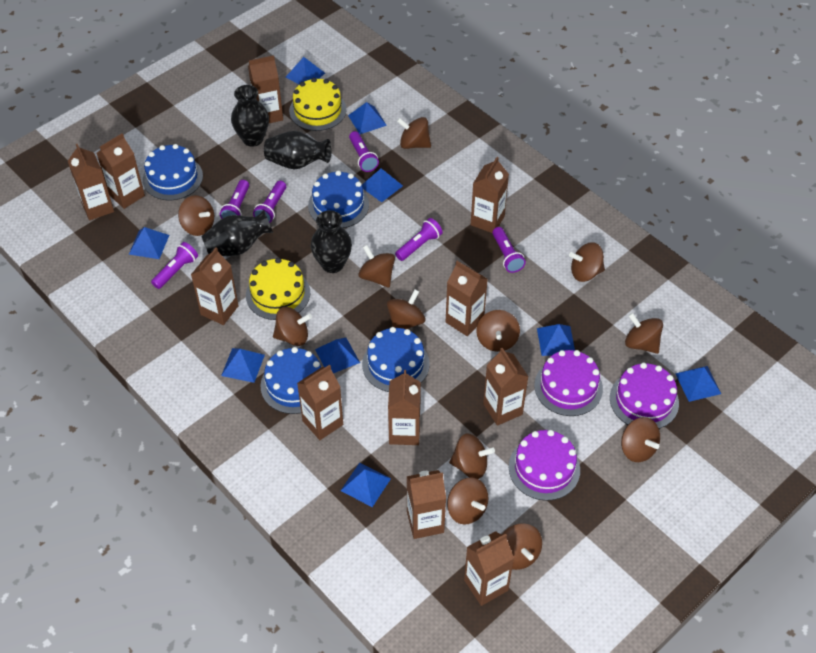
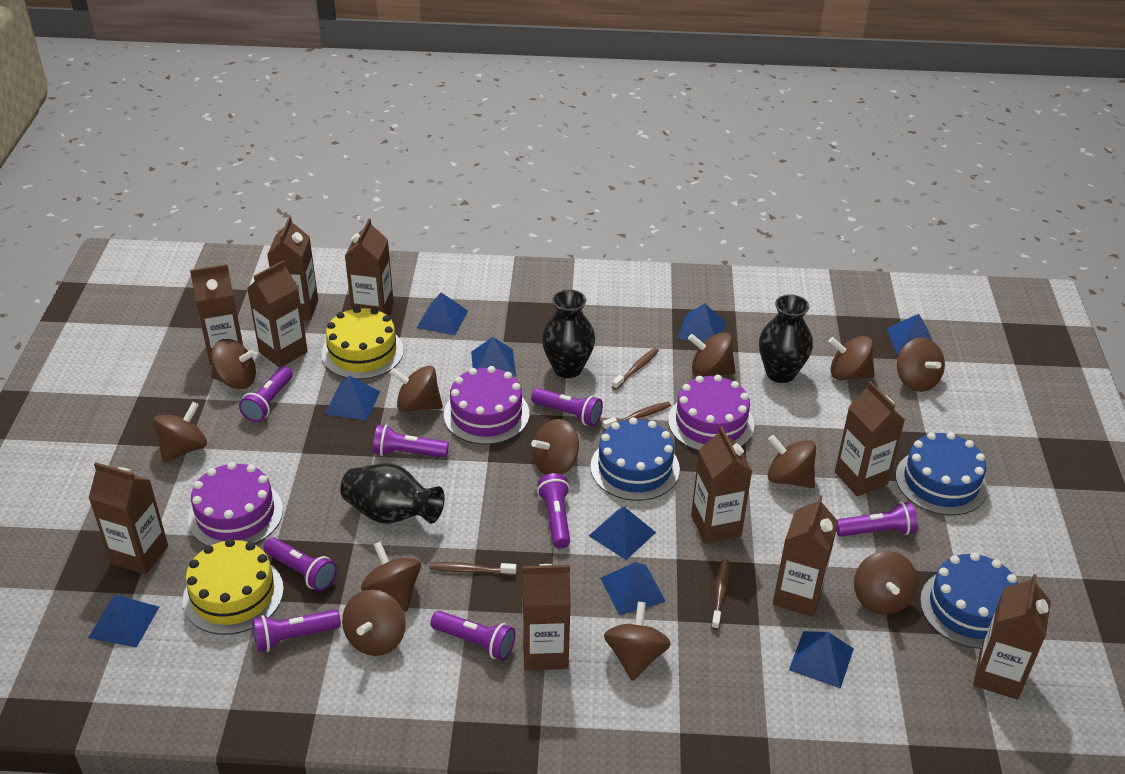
black vase: 4 -> 3
blue cake: 4 -> 3
brown carton: 11 -> 10
brown toothbrush: 0 -> 4
purple flashlight: 6 -> 8

